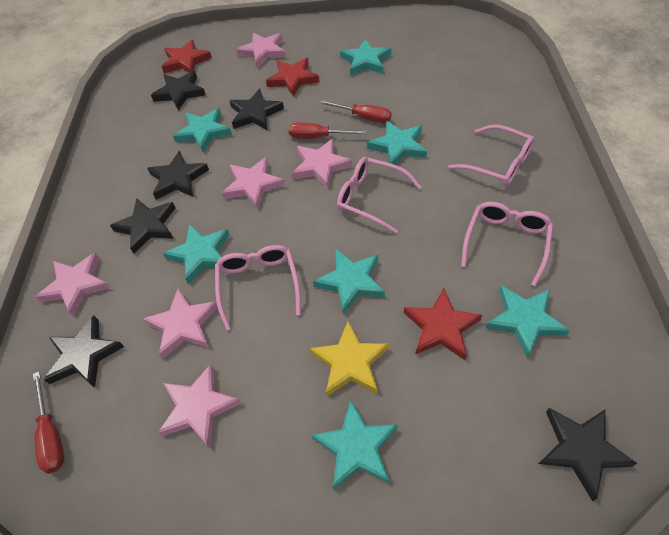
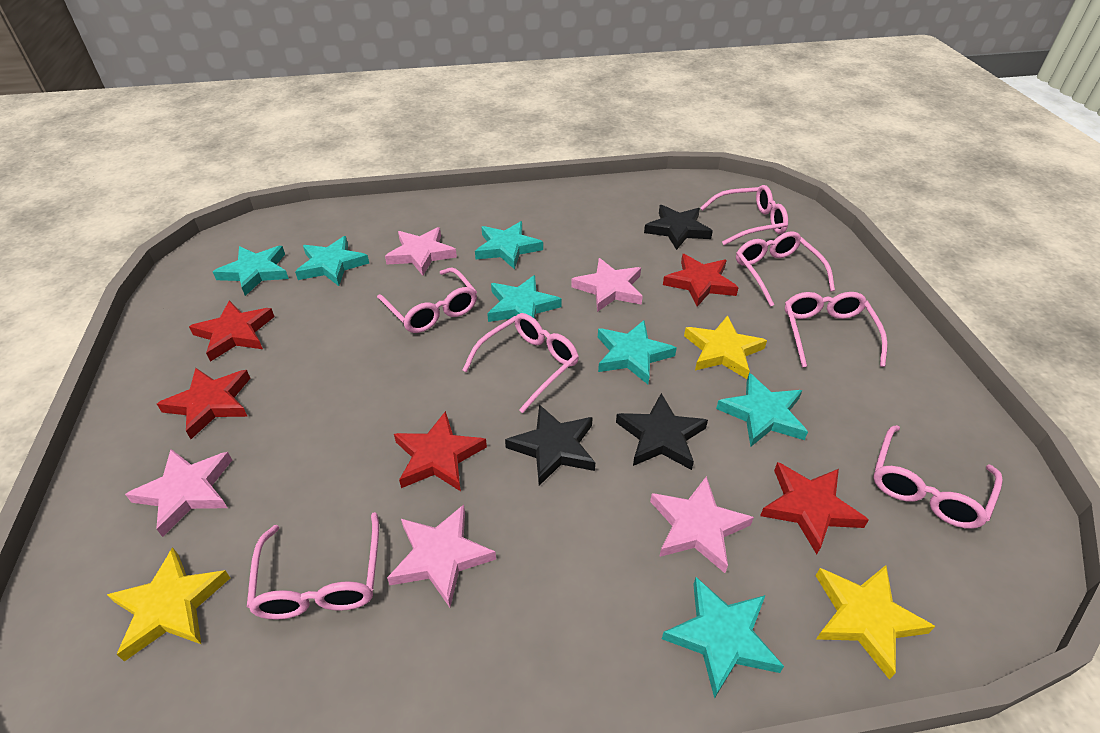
black star: 6 -> 3
pink glasses: 4 -> 7
pink star: 6 -> 5
red screwdriver: 3 -> 0
red star: 3 -> 5
yellow star: 1 -> 3

